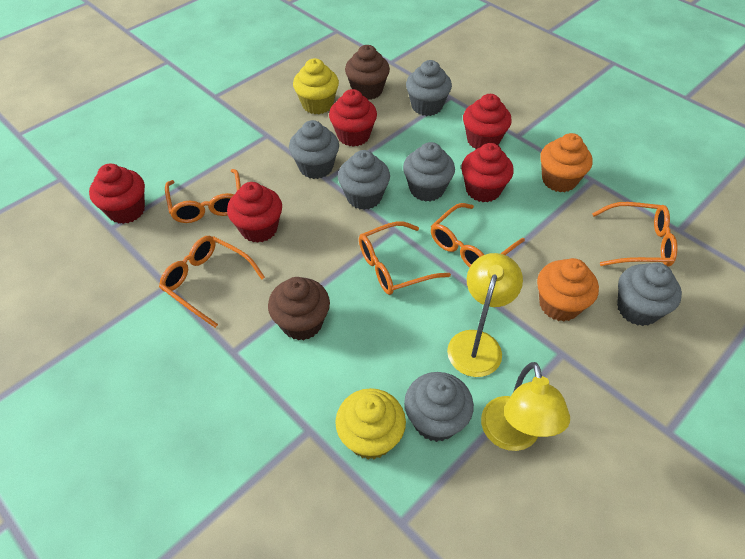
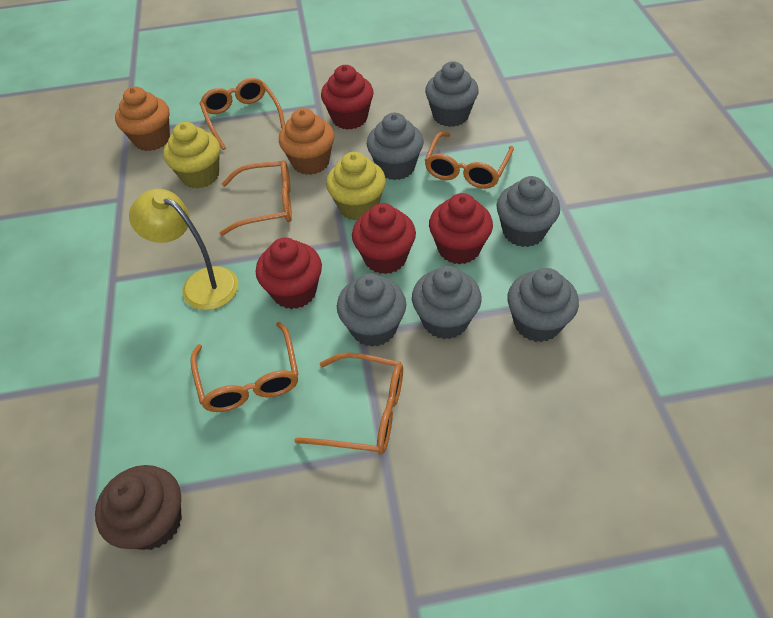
brown cupcake: 2 -> 1
red cupcake: 5 -> 4
yellow lamp: 2 -> 1

